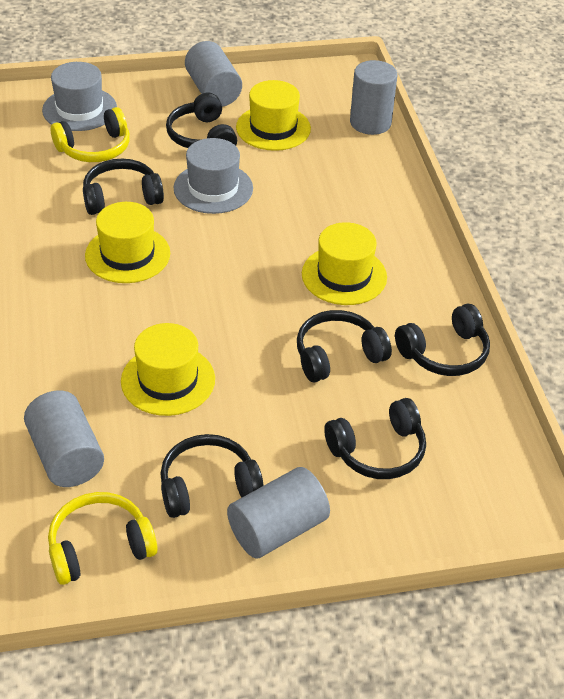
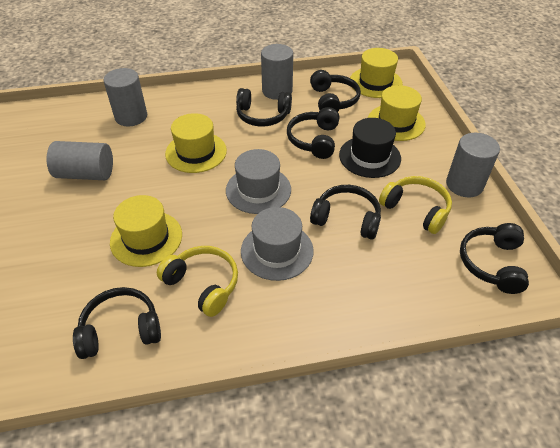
black hat: 0 -> 1

